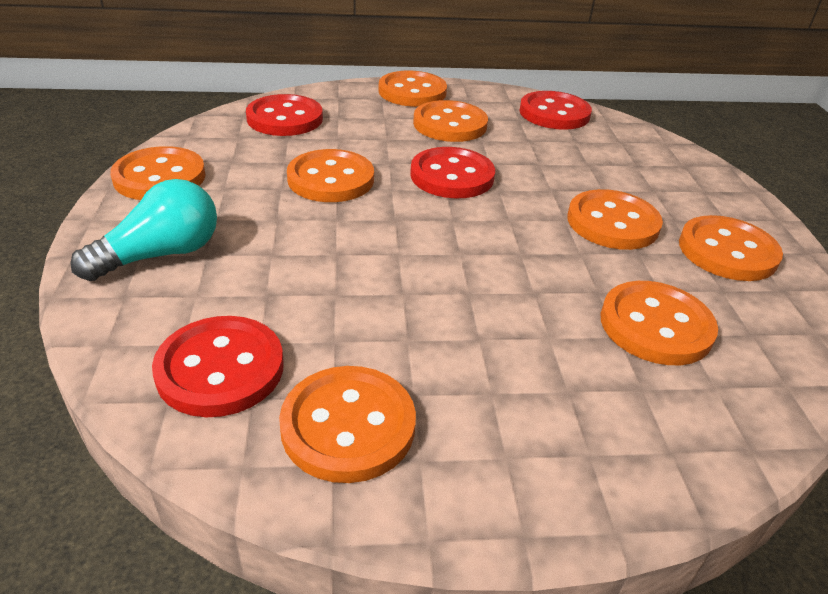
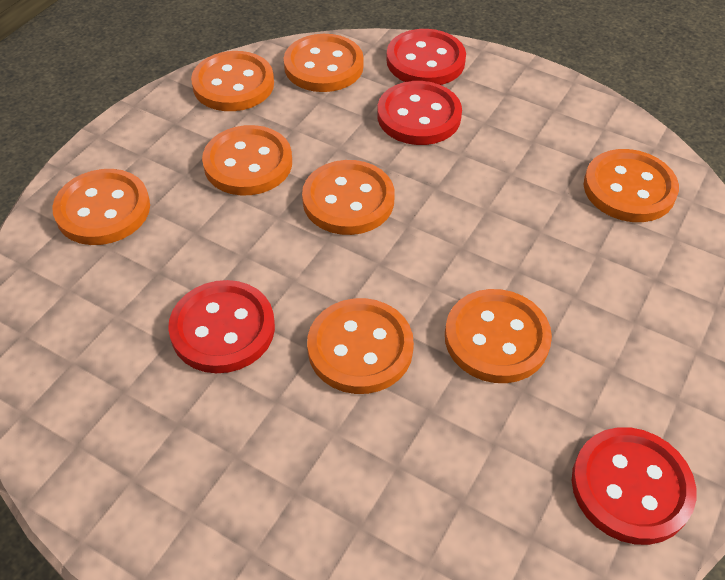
turquoise light bulb: 1 -> 0

